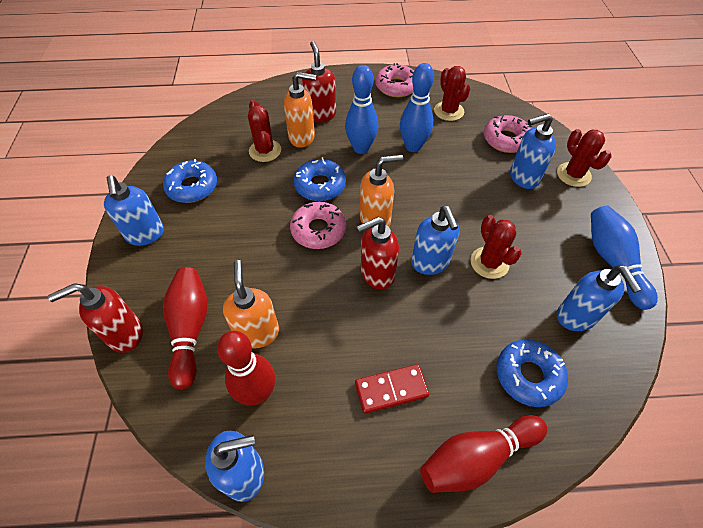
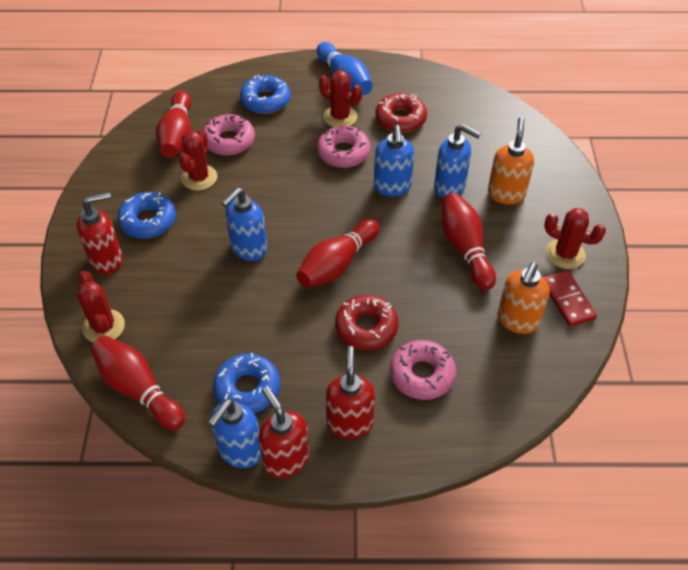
blue bowling pin: 3 -> 1
blue soap dispenser: 5 -> 4
orange soap dispenser: 3 -> 2
red bowling pin: 3 -> 4
red donut: 0 -> 2

